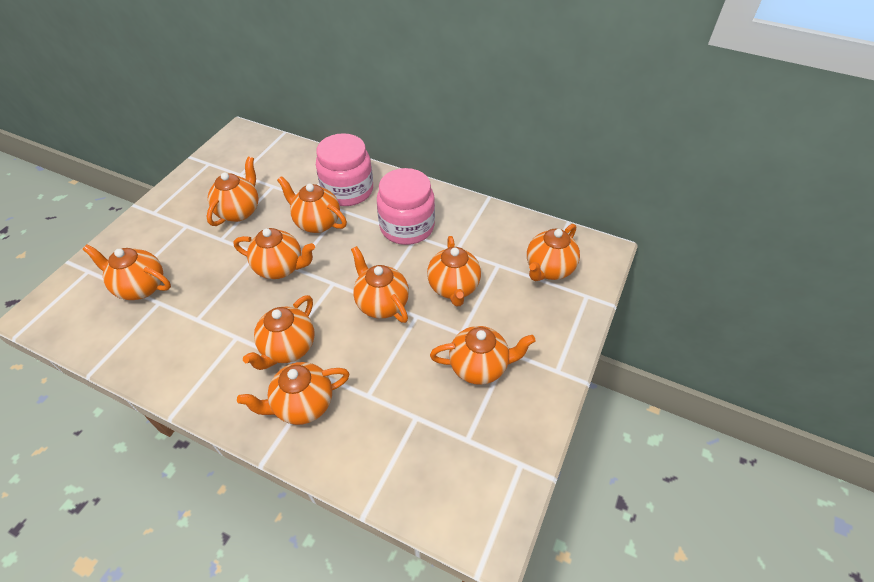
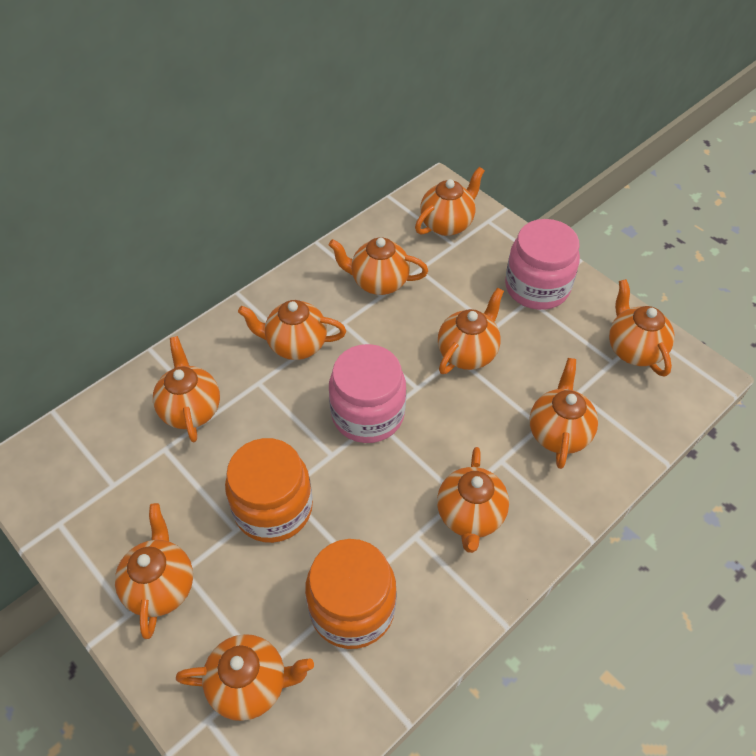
orange jar: 0 -> 2

